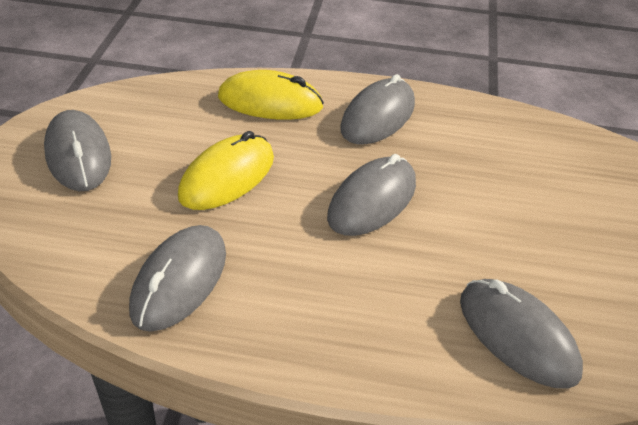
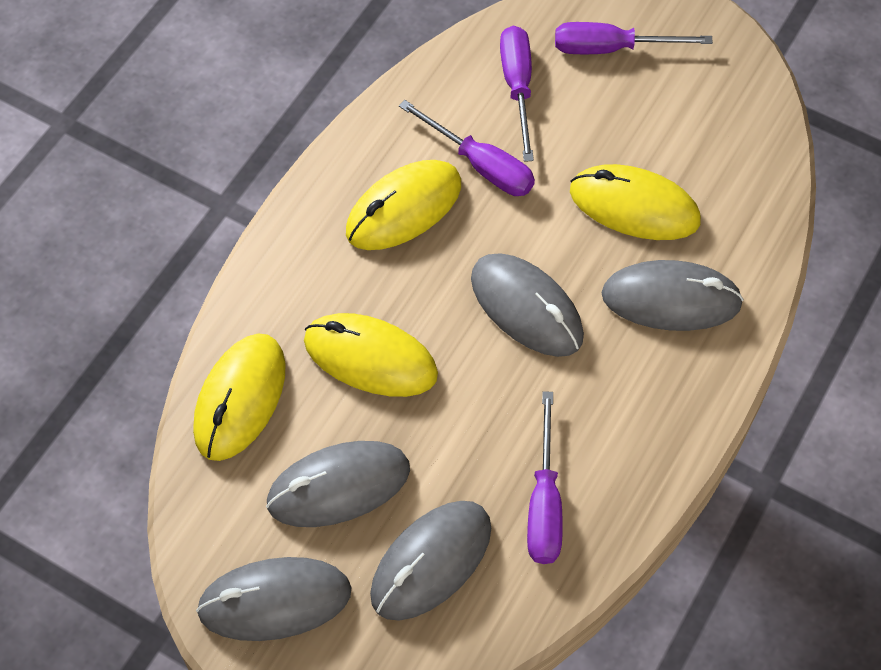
purple screwdriver: 0 -> 4
yellow mouse: 2 -> 4

